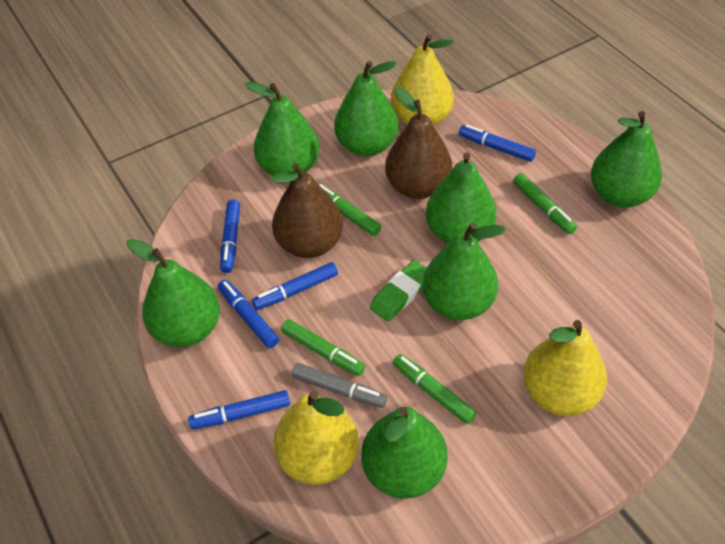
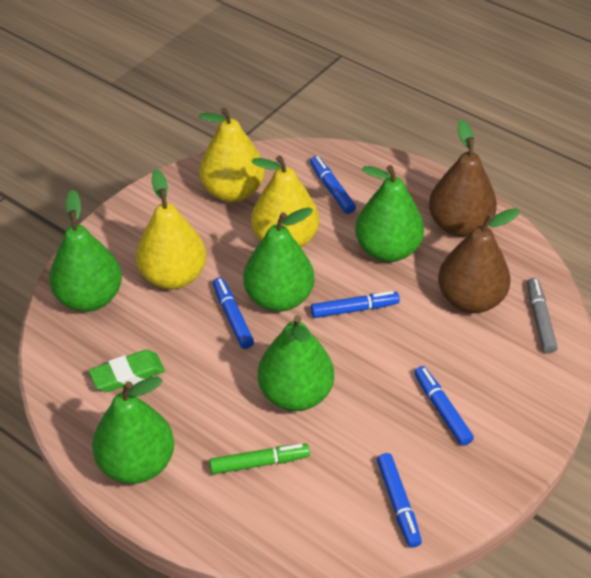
green marker: 4 -> 1
green pear: 7 -> 5

